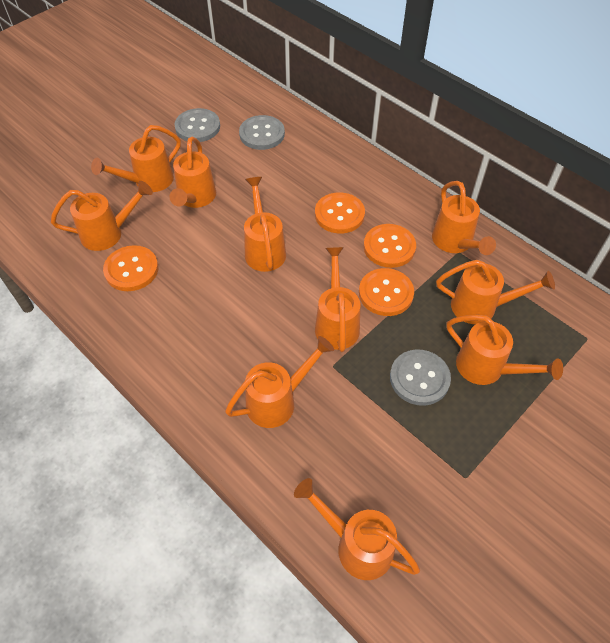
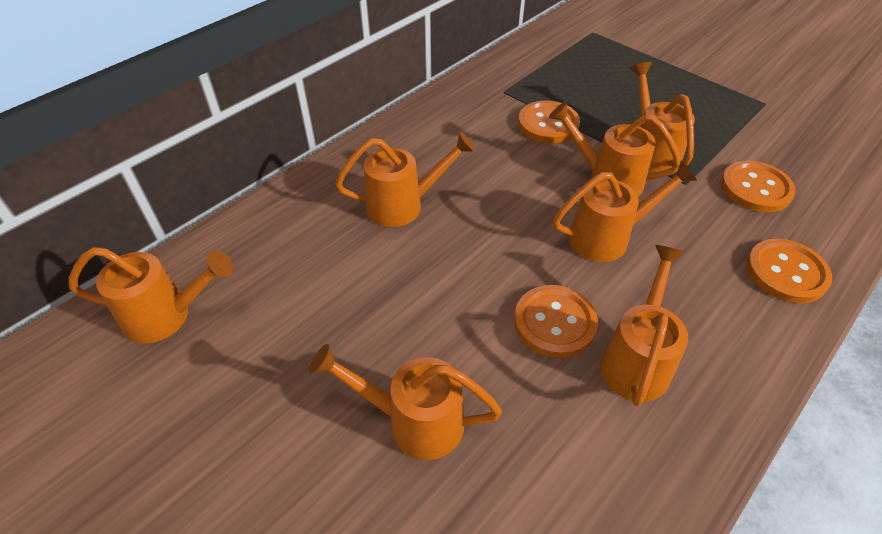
grey button: 3 -> 0
orange watering can: 10 -> 7

